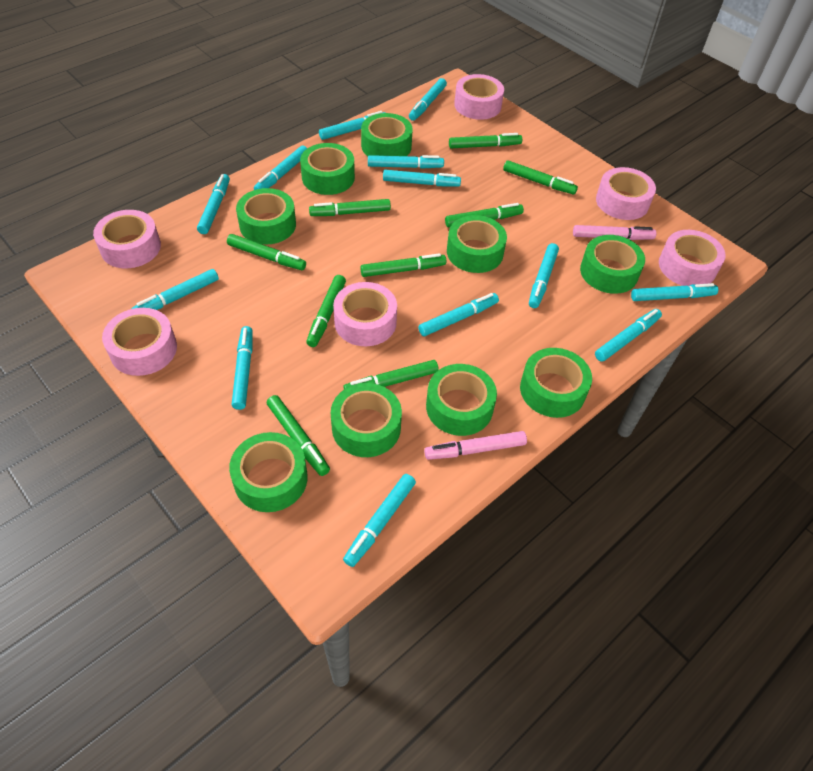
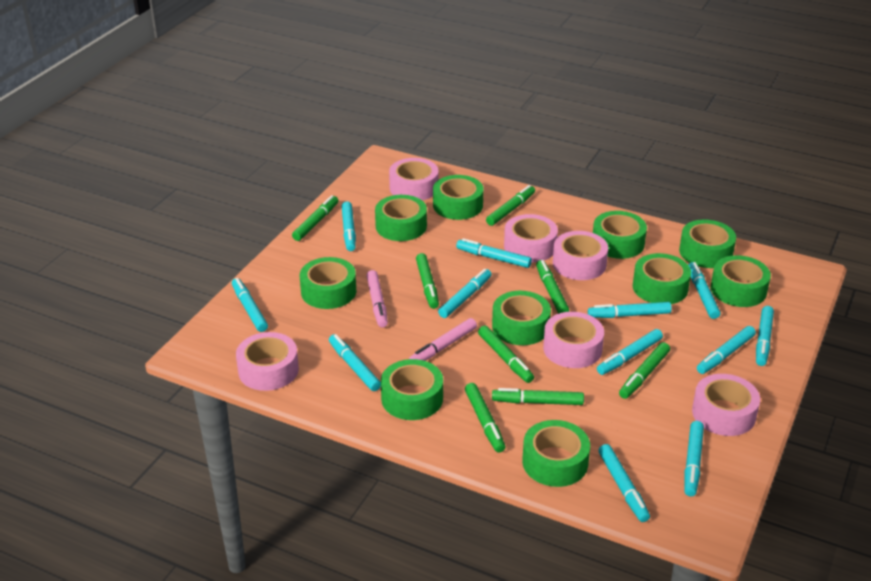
green marker: 9 -> 8
green tape: 9 -> 10
turquoise marker: 13 -> 12

